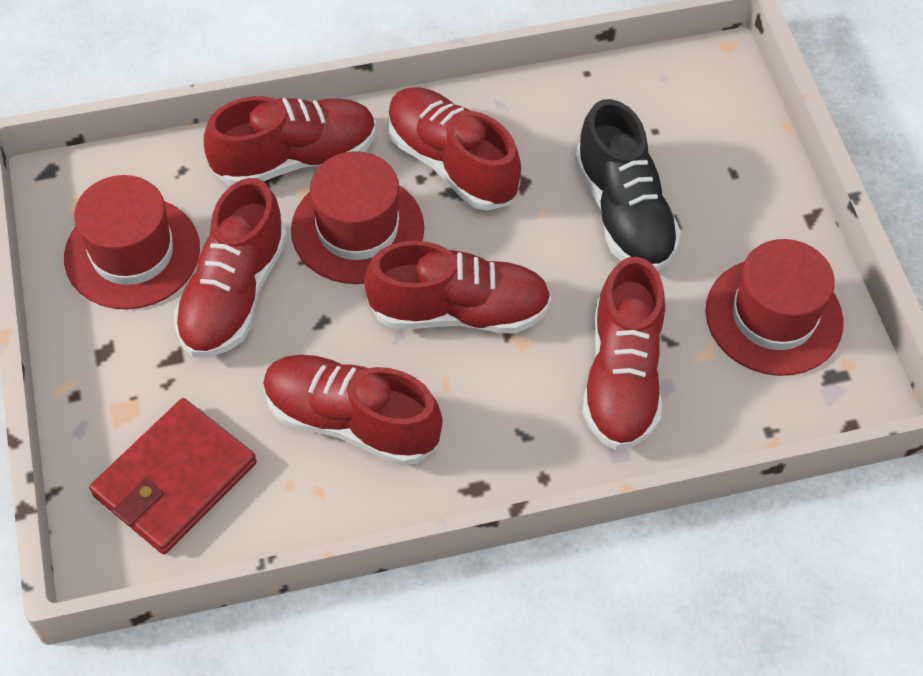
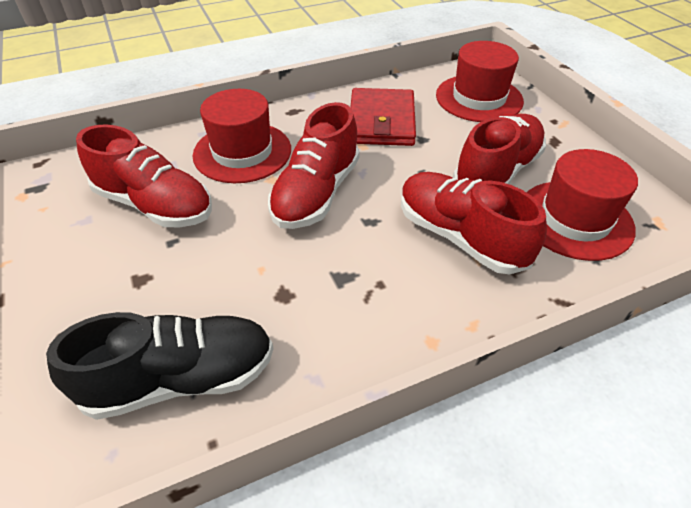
red shoe: 6 -> 4

